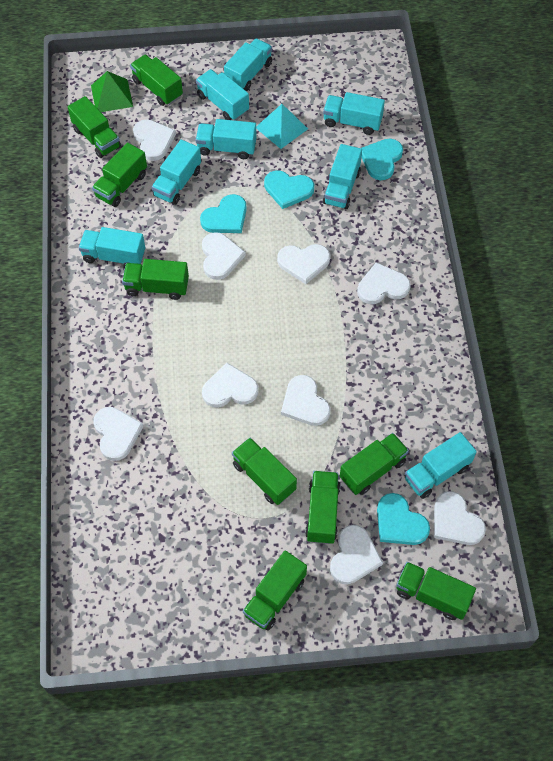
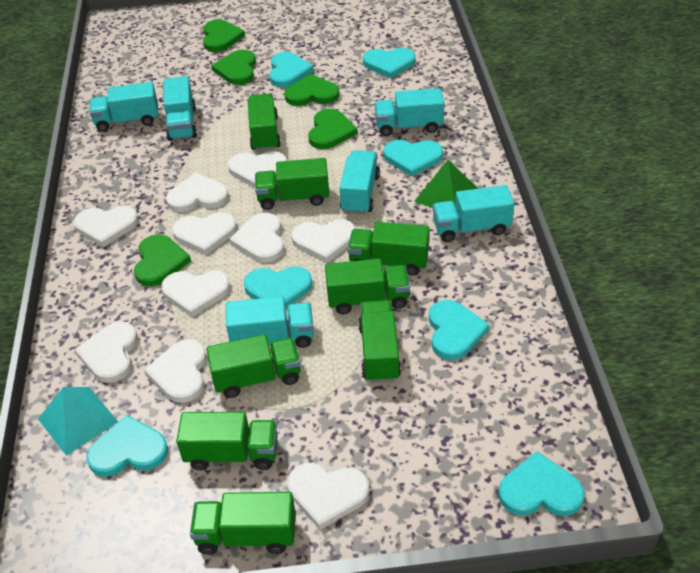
green heart: 0 -> 5
green truck: 9 -> 8
turquoise heart: 4 -> 7
turquoise truck: 8 -> 6
white heart: 9 -> 10

